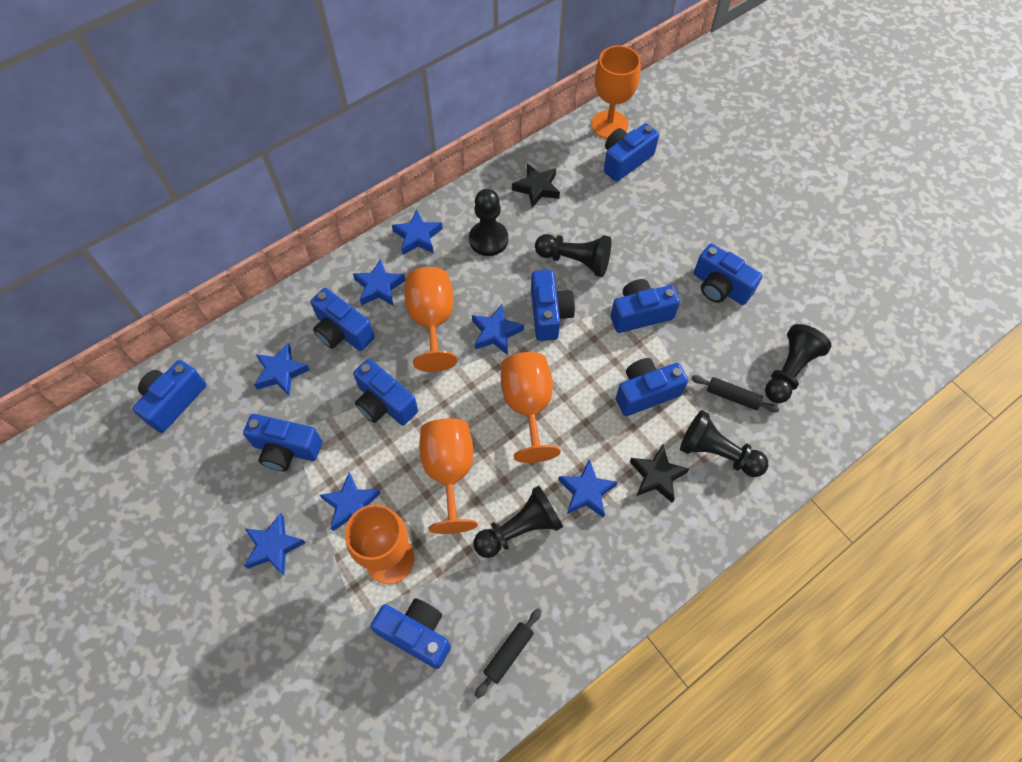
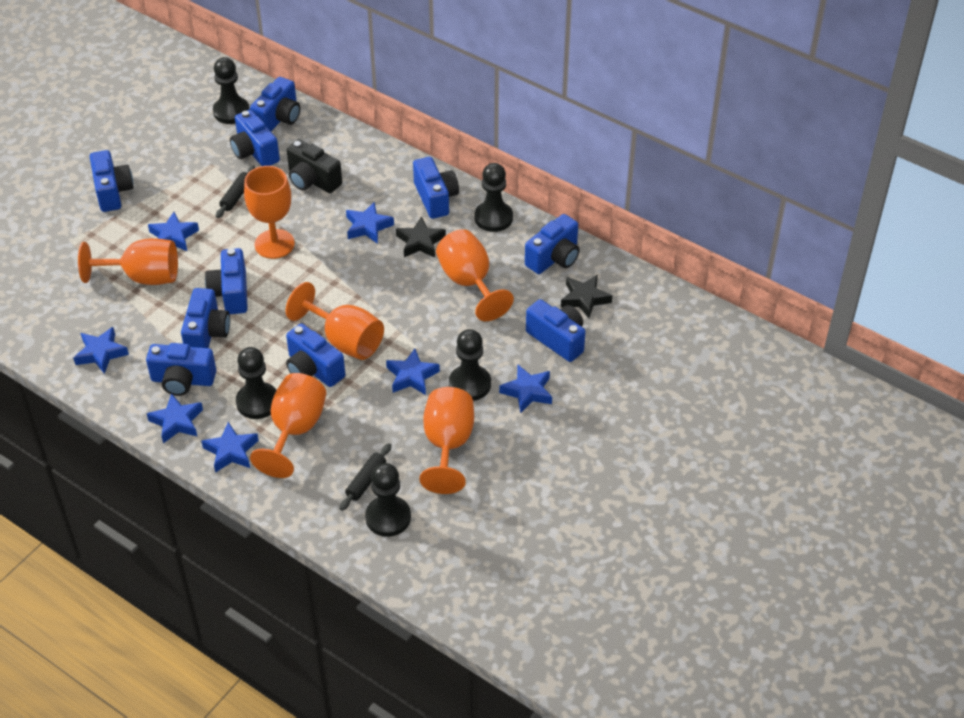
black camera: 0 -> 1
orange goblet: 5 -> 6

